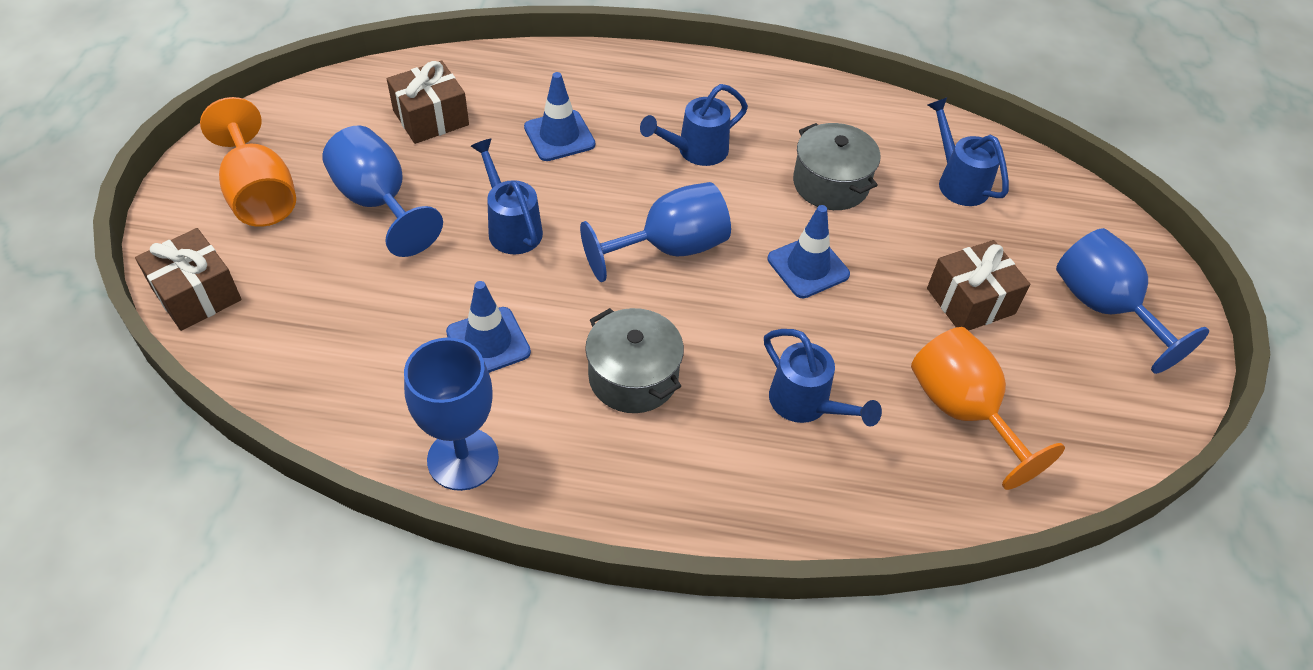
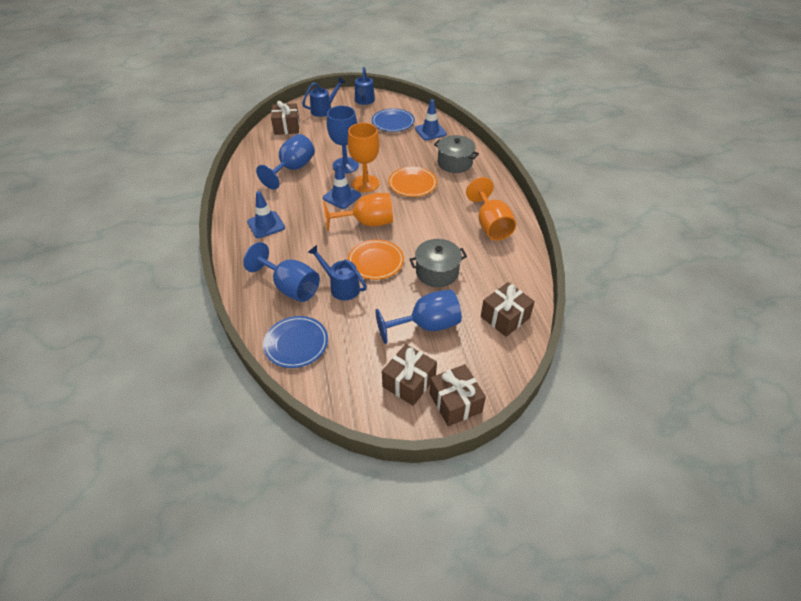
blue plate: 0 -> 2
blue watering can: 4 -> 3
brown gift: 3 -> 4
orange goblet: 2 -> 3
orange plate: 0 -> 2

